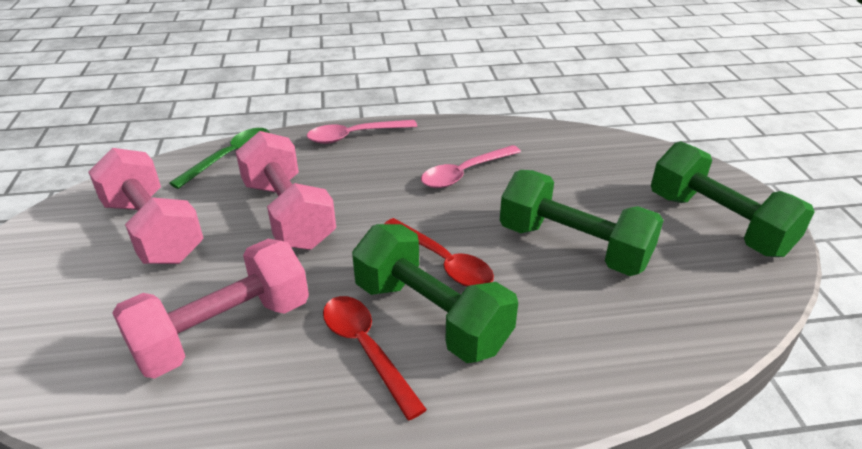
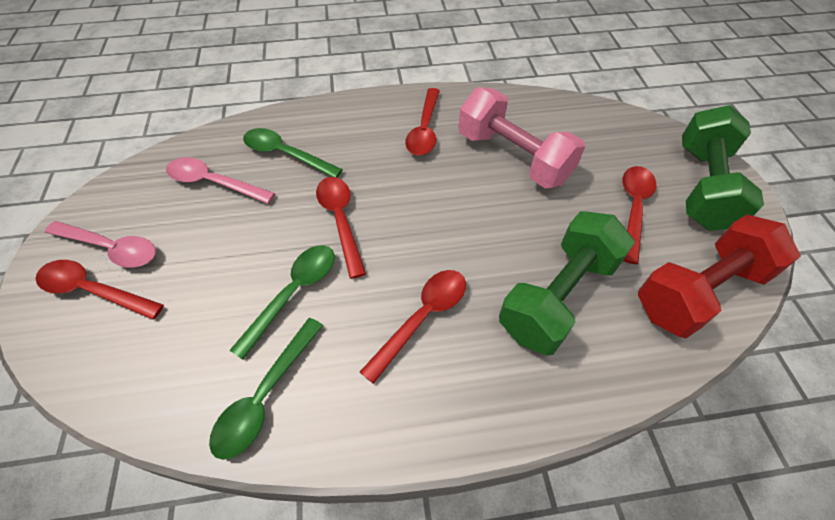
green dumbbell: 3 -> 2
green spoon: 1 -> 3
pink dumbbell: 3 -> 1
red dumbbell: 0 -> 1
red spoon: 2 -> 5

